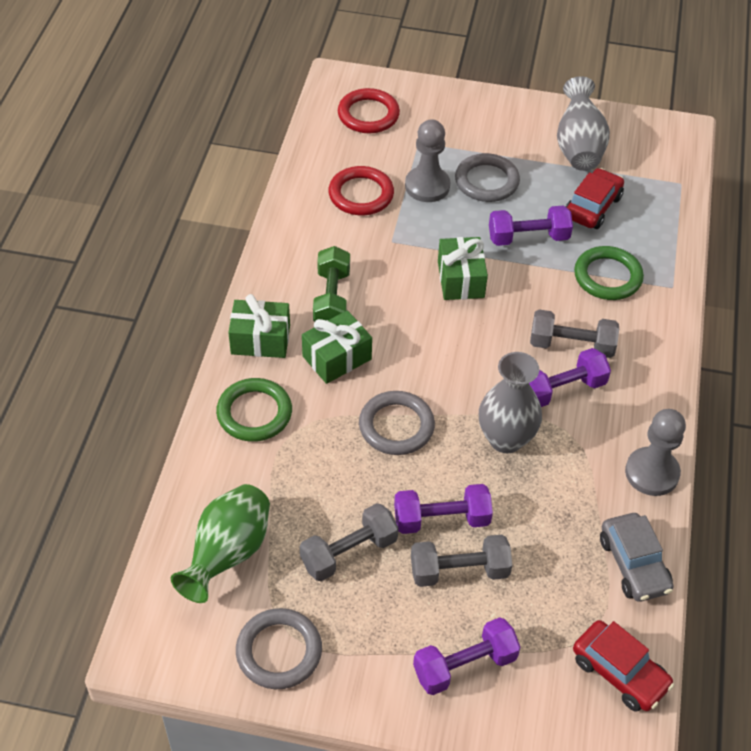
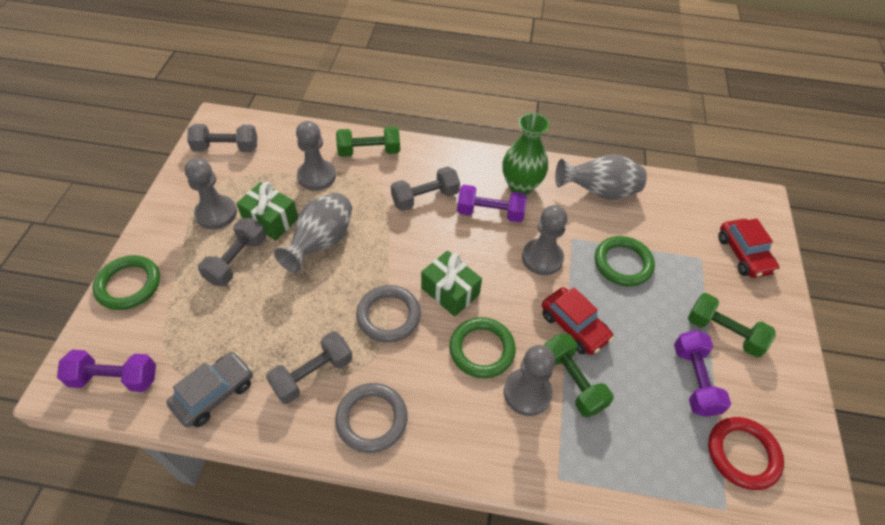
green dumbbell: 1 -> 3
green gift: 3 -> 2
green ring: 2 -> 3
grey dumbbell: 3 -> 4
grey pawn: 2 -> 4
grey ring: 3 -> 2
purple dumbbell: 4 -> 3
red ring: 2 -> 1

